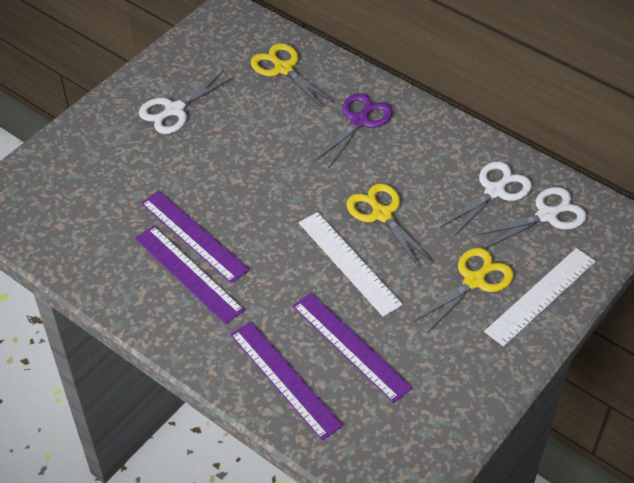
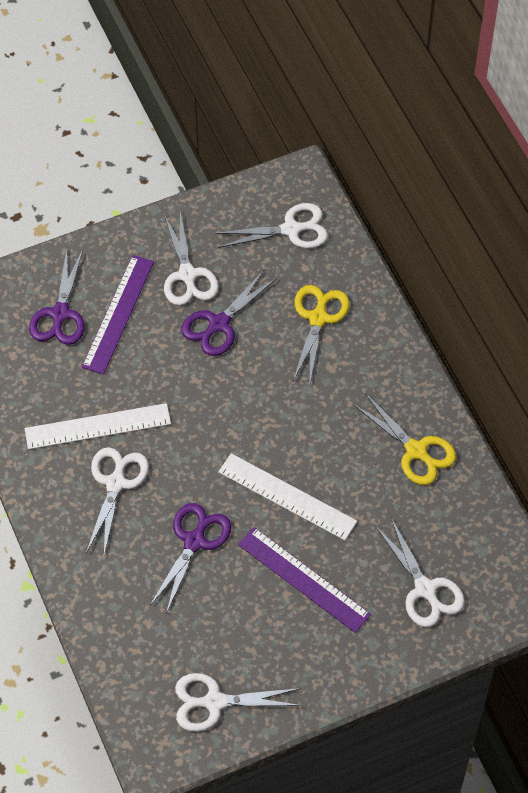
purple ruler: 4 -> 2
purple scissors: 1 -> 3
white scissors: 3 -> 5
yellow scissors: 3 -> 2

